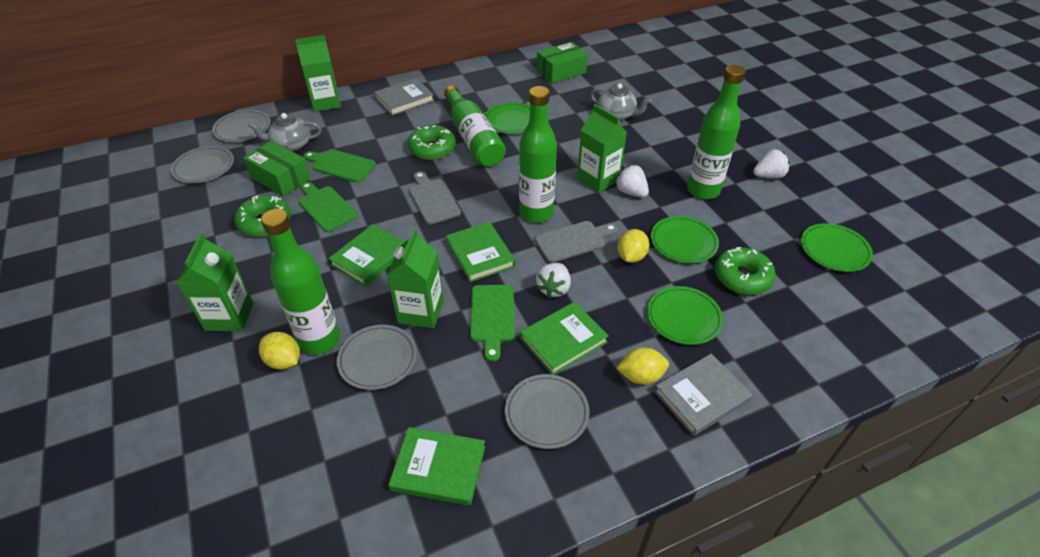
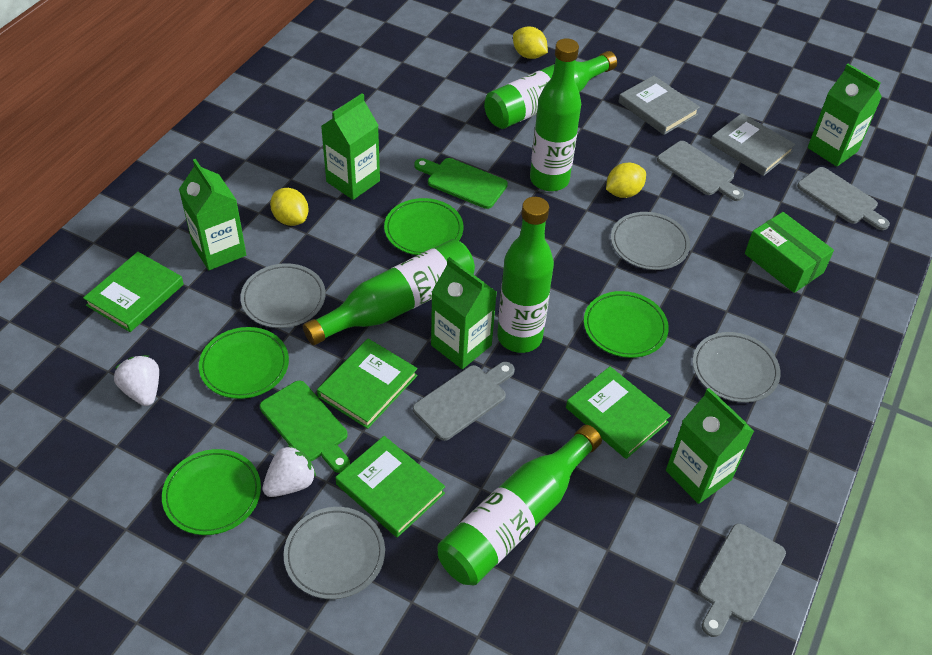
green bottle: 4 -> 5
green box: 2 -> 1
green carton: 4 -> 5
green cutting board: 3 -> 2
green donut: 3 -> 0
grey cutting board: 2 -> 4
grey teapot: 2 -> 0
white strawberry: 3 -> 2

